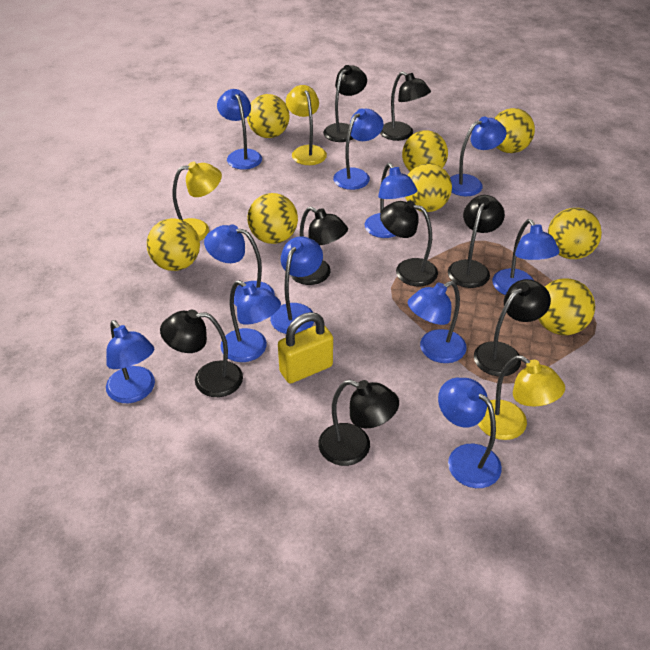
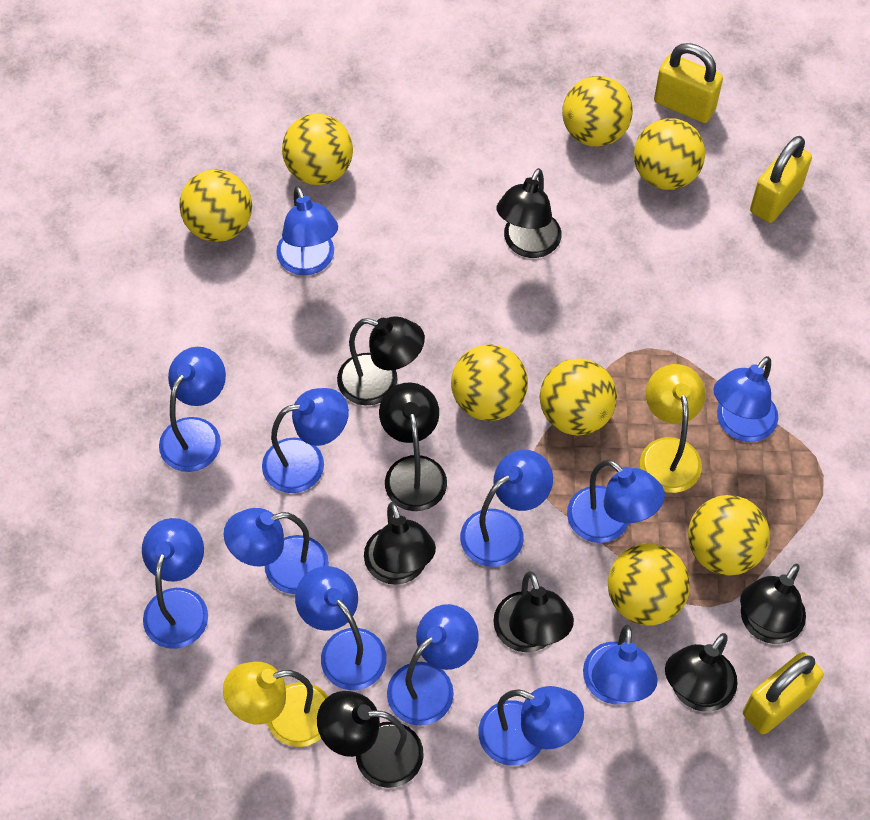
blue lamp: 11 -> 12
yellow lamp: 3 -> 2
yellow padlock: 1 -> 3

